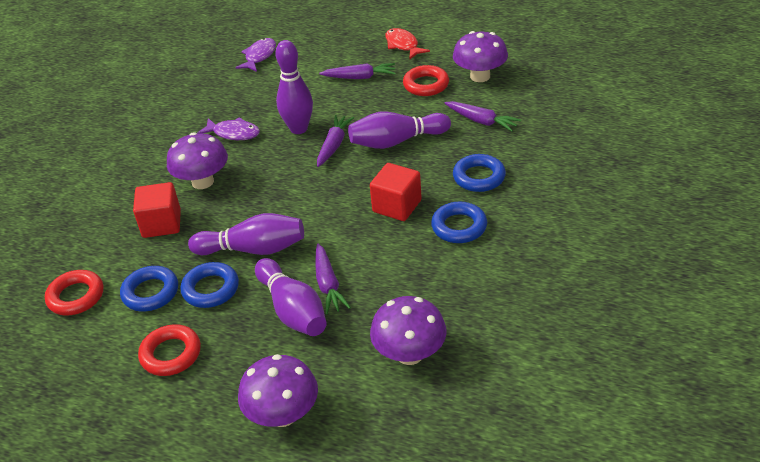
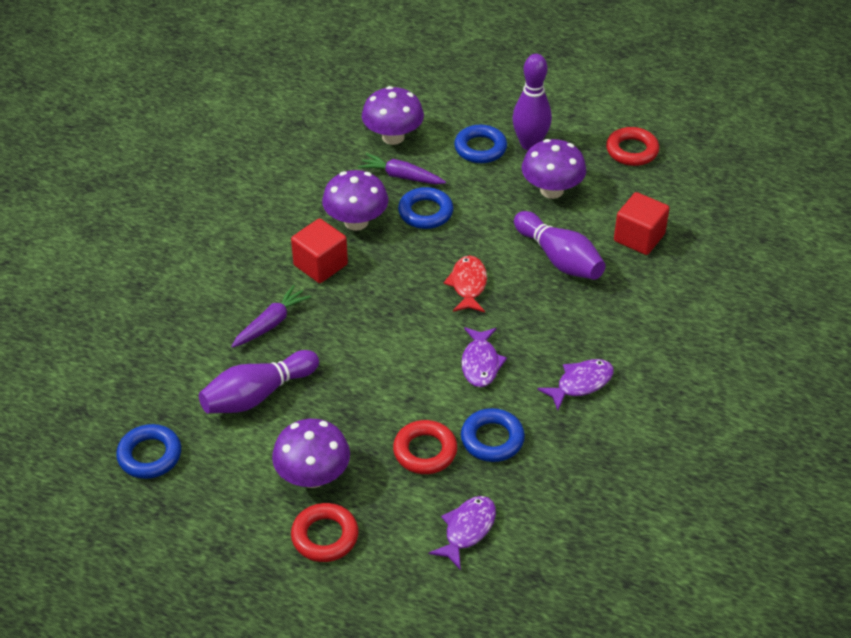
purple bowling pin: 4 -> 3
purple carrot: 4 -> 2
purple fish: 2 -> 3

